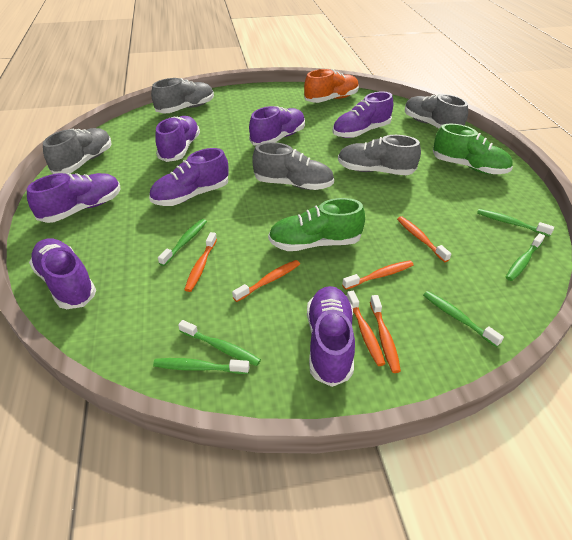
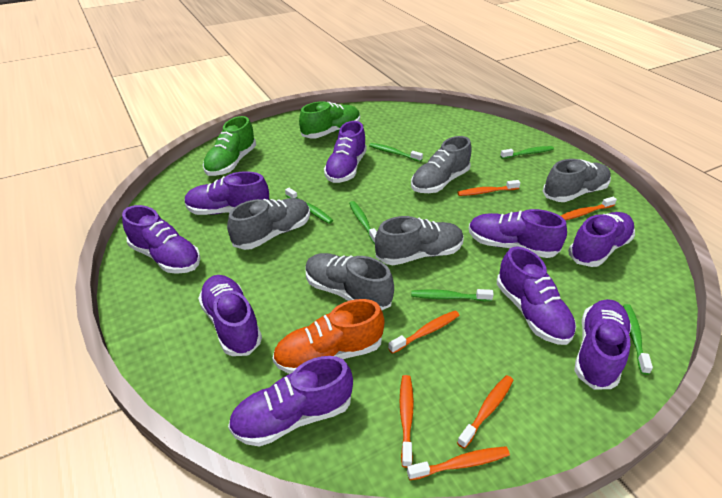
purple shoe: 7 -> 9

